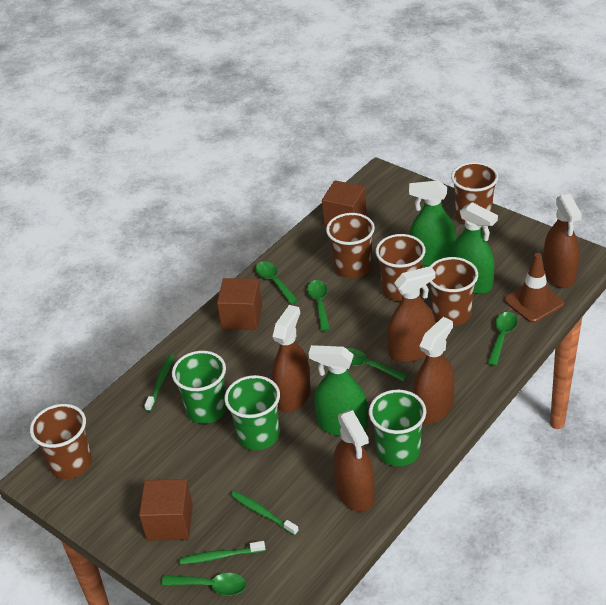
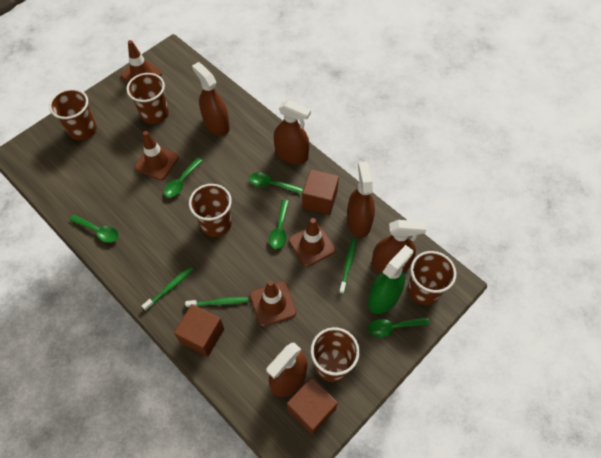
brown traffic cone: 1 -> 4
green cup: 3 -> 0
green spray bottle: 3 -> 1

